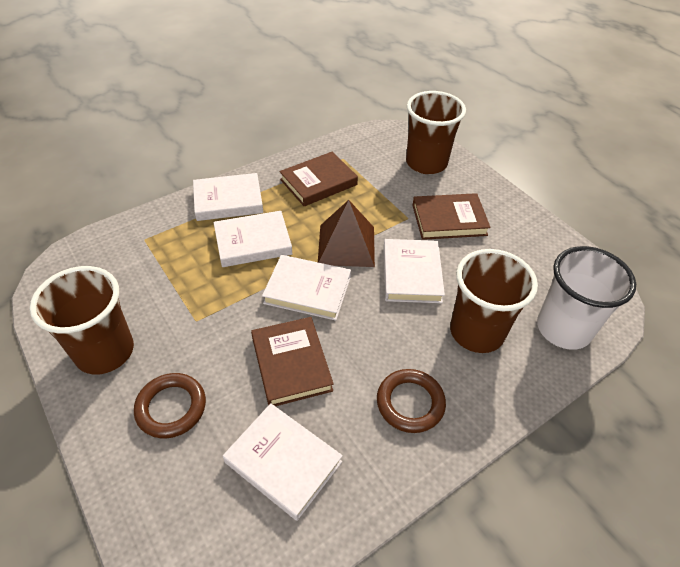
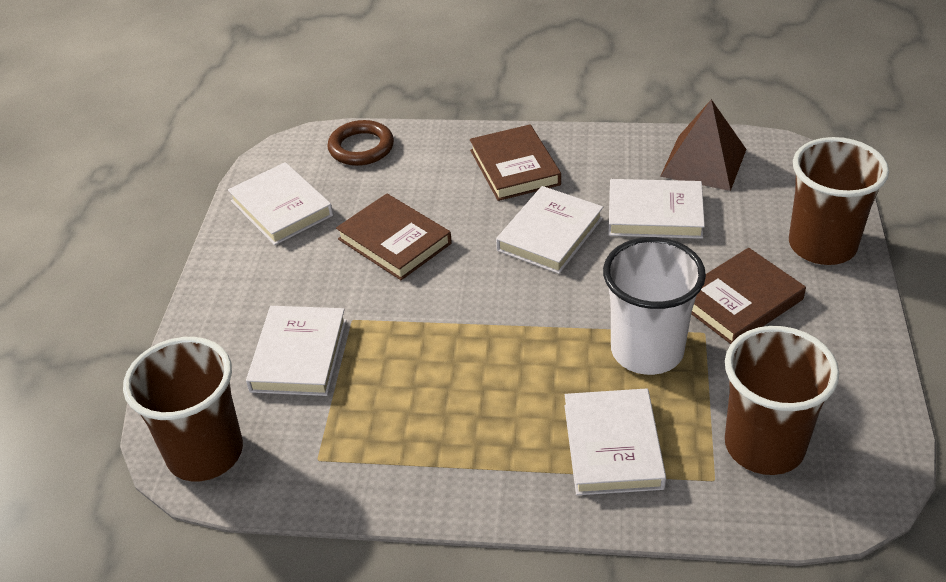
brown ring: 2 -> 1

